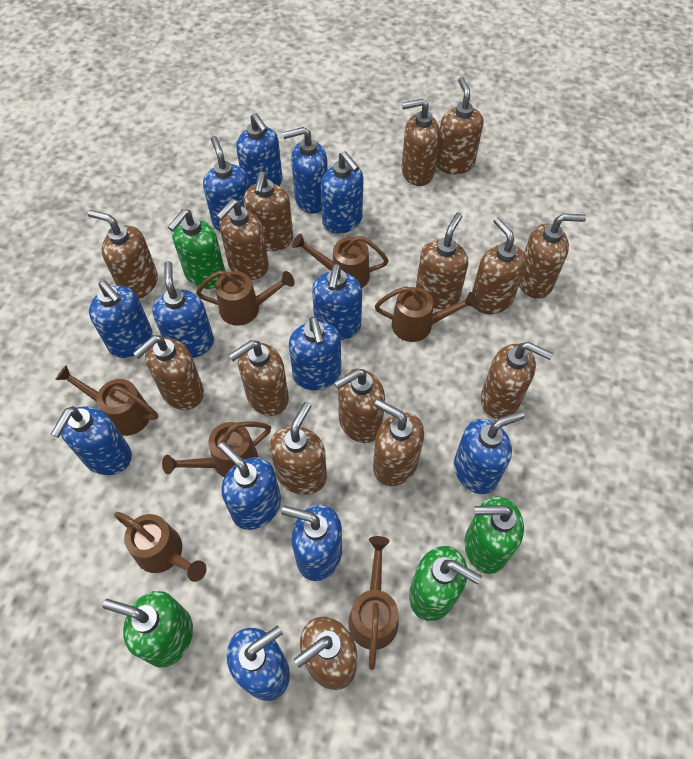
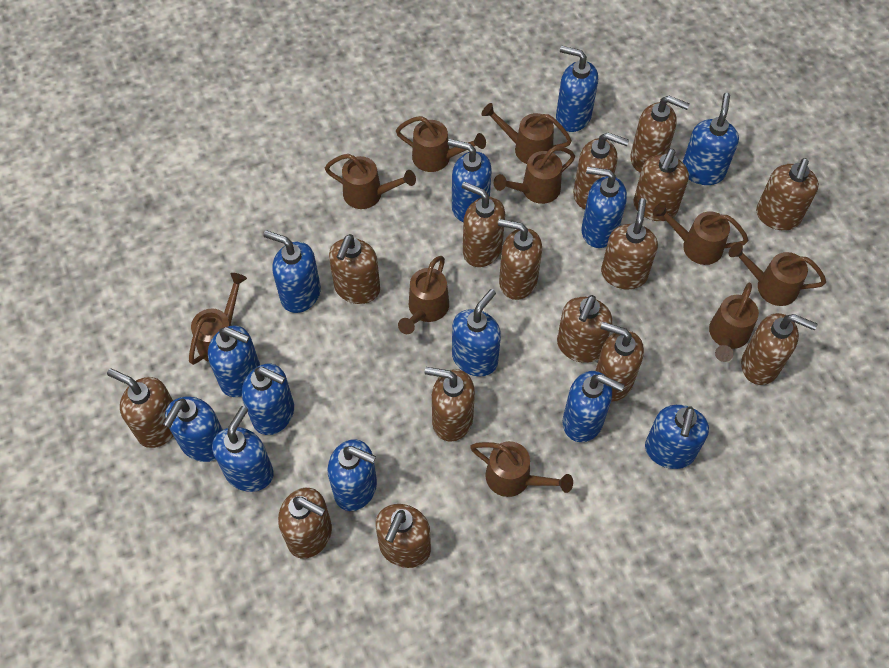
brown watering can: 7 -> 10
green soap dispenser: 4 -> 0

